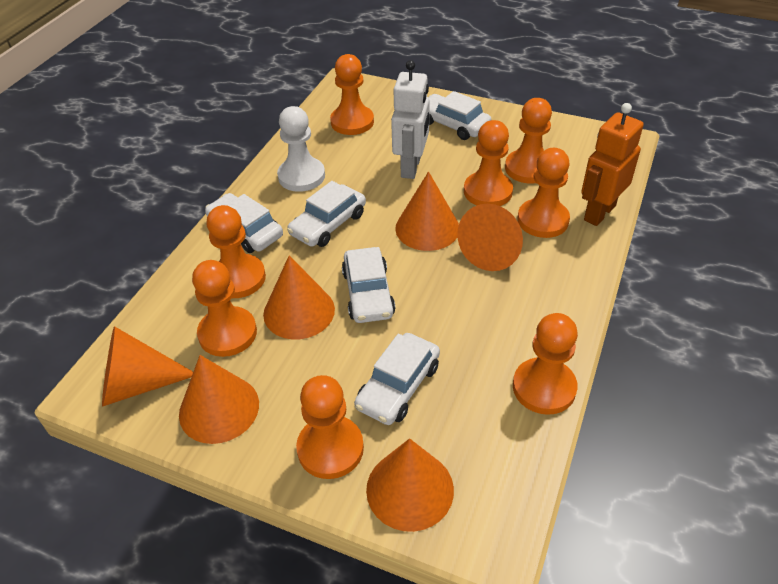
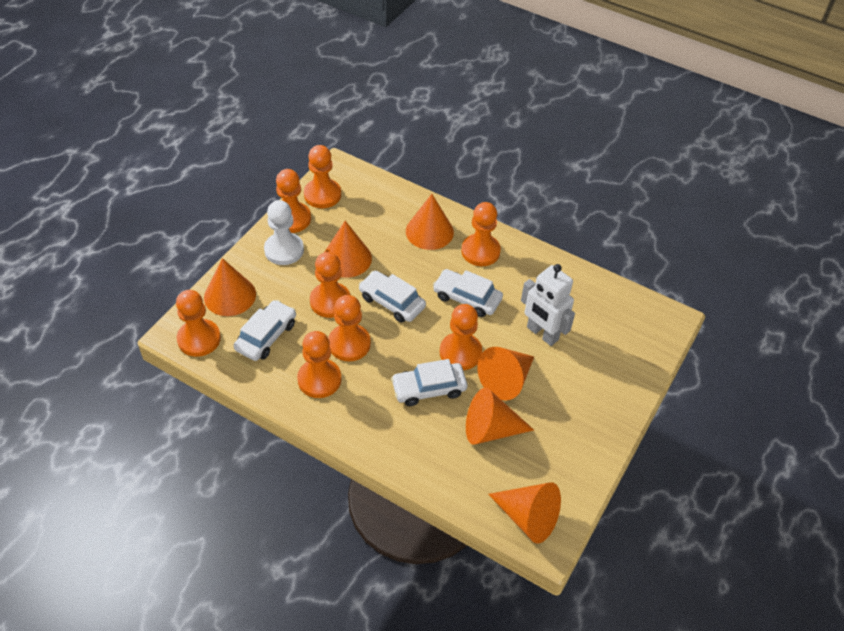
orange robot: 1 -> 0
white car: 5 -> 4

